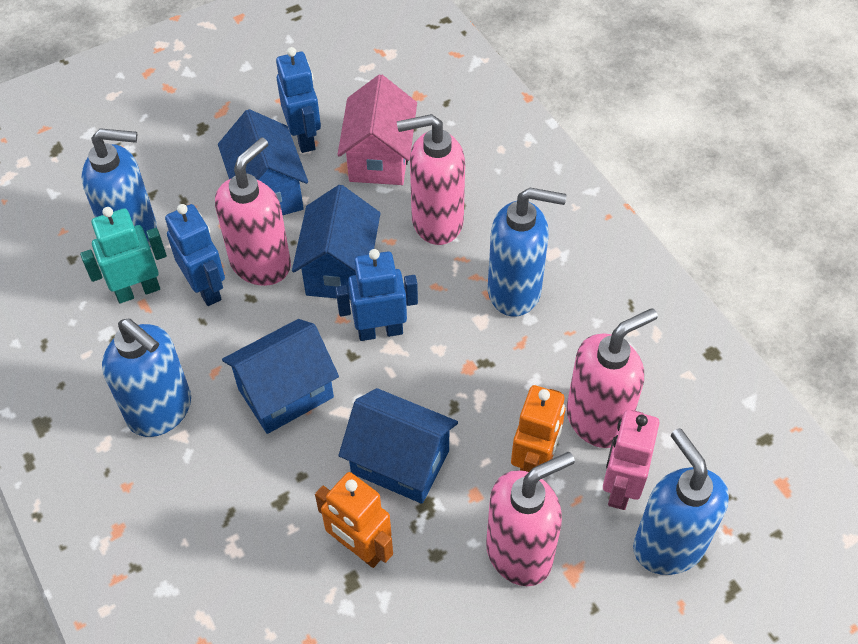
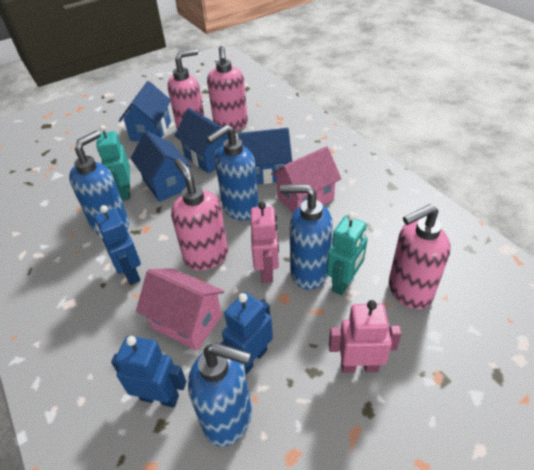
orange robot: 2 -> 0
pink house: 1 -> 2
pink robot: 1 -> 2
turquoise robot: 1 -> 2

